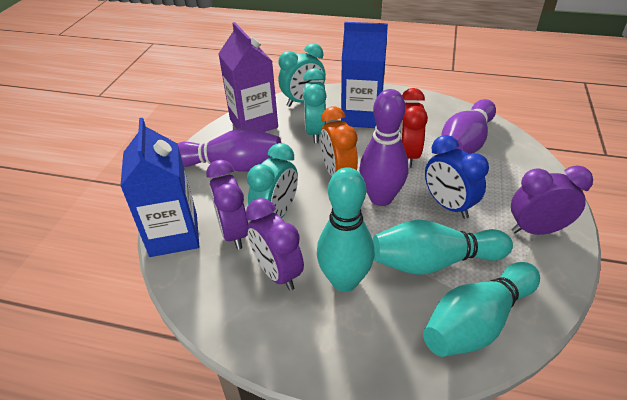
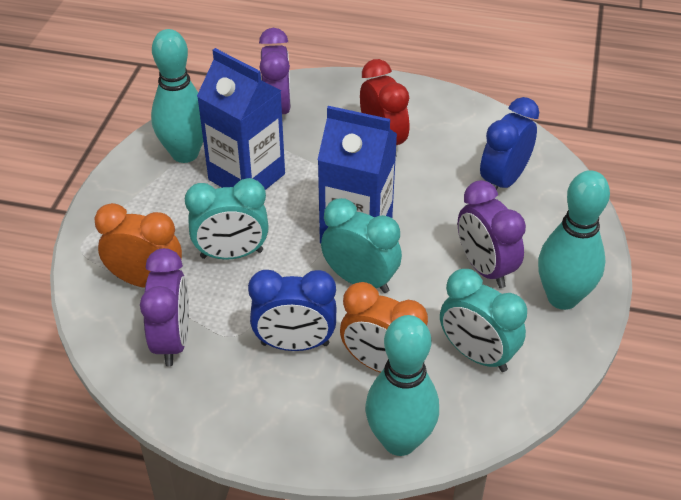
blue clock: 1 -> 2
orange clock: 1 -> 2
purple bowling pin: 3 -> 0
purple carton: 1 -> 0

